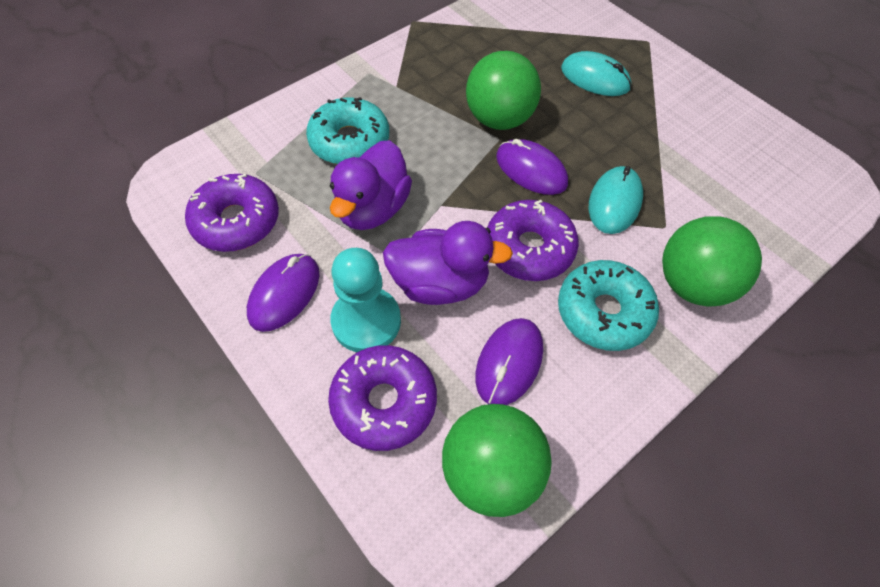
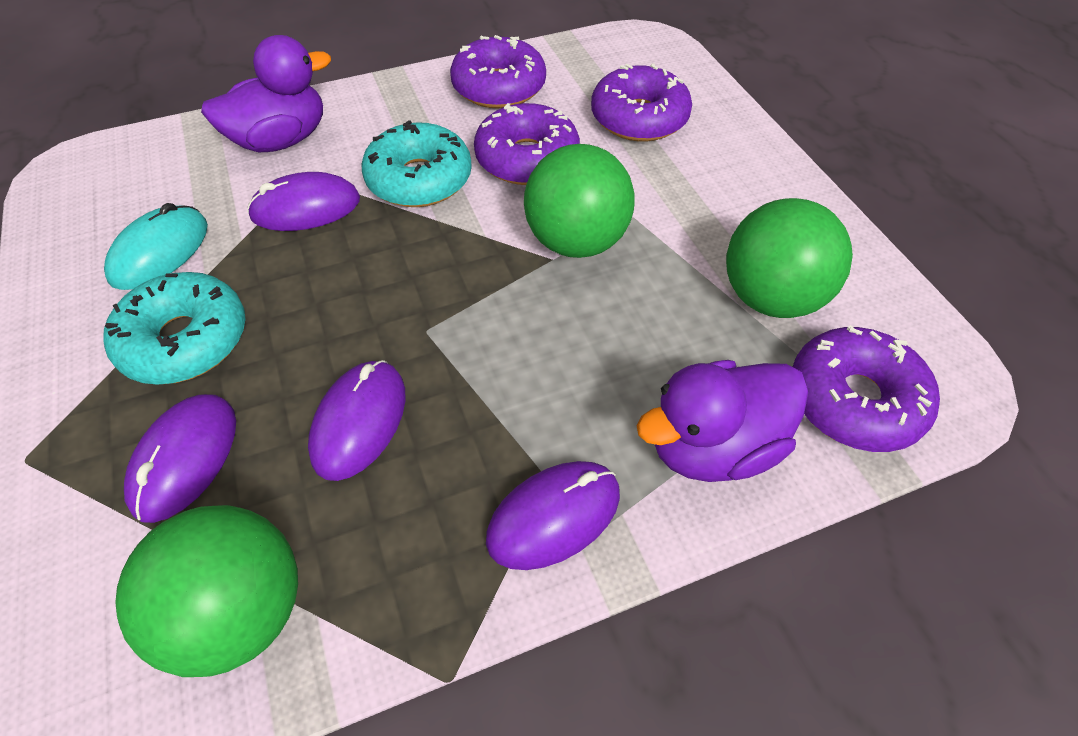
purple donut: 3 -> 4
purple mouse: 3 -> 4
turquoise mouse: 2 -> 1
turquoise pawn: 1 -> 0

